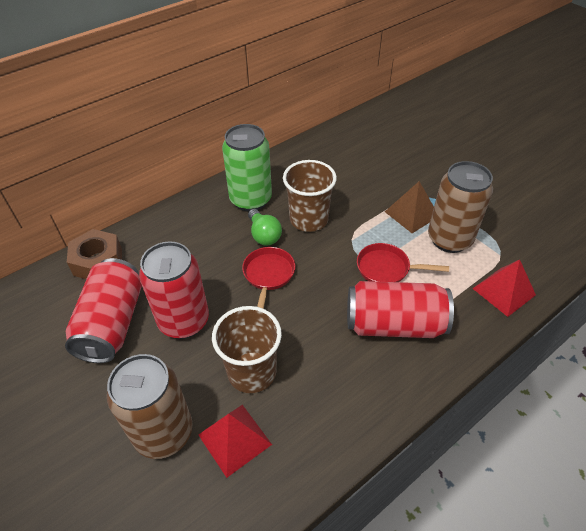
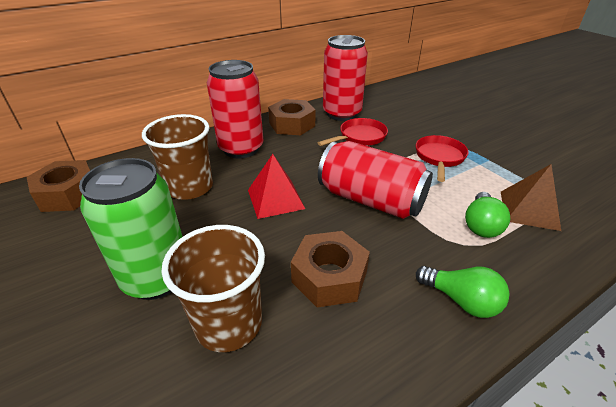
brown can: 2 -> 0
brown nut: 1 -> 3
green light bulb: 1 -> 2
red pyramid: 2 -> 1

